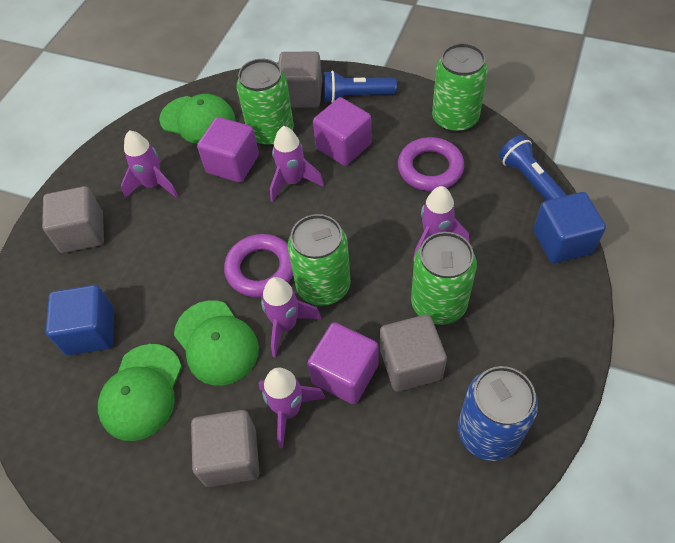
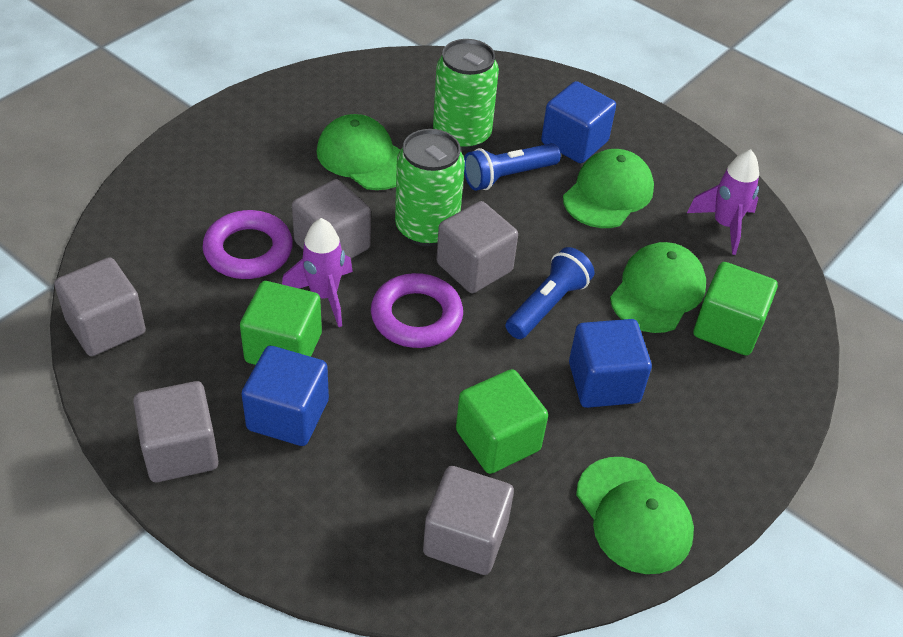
blue can: 1 -> 0
blue cube: 2 -> 3
green can: 4 -> 2
green cap: 3 -> 4
green cube: 0 -> 3
grey cube: 4 -> 5
purple cube: 3 -> 0
purple rocket: 5 -> 2

